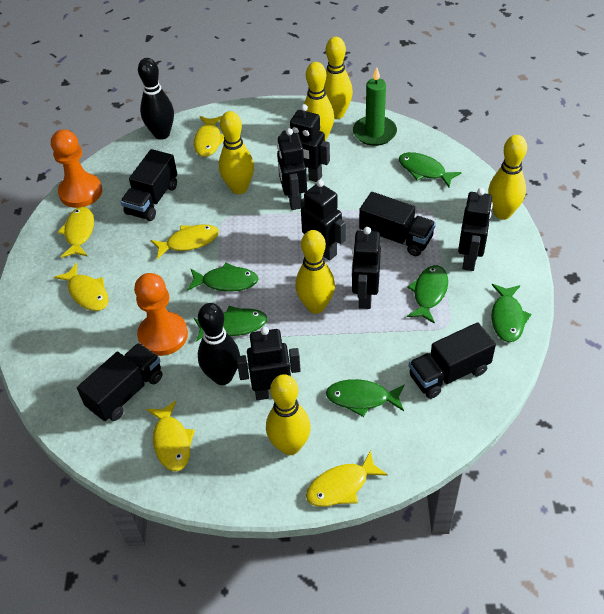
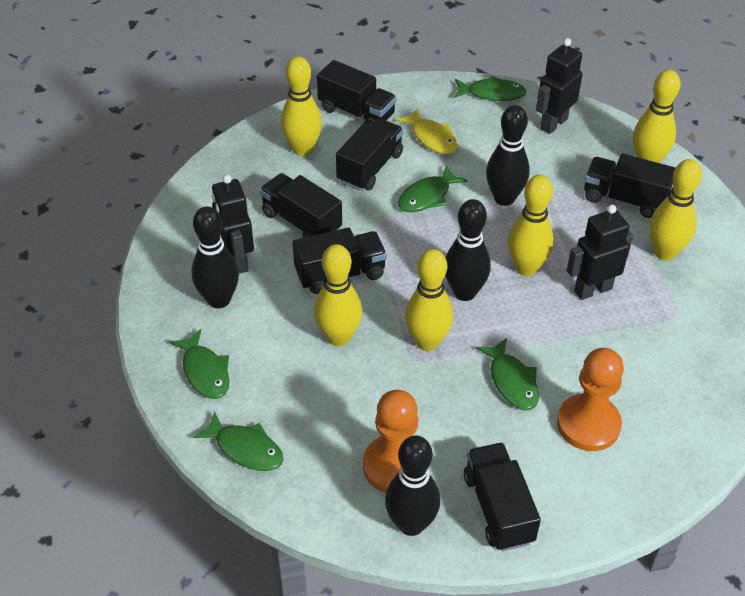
black bowling pin: 2 -> 4
black robot: 6 -> 3
black truck: 4 -> 6
green candle: 1 -> 0
green fish: 6 -> 5
yellow fish: 6 -> 1

